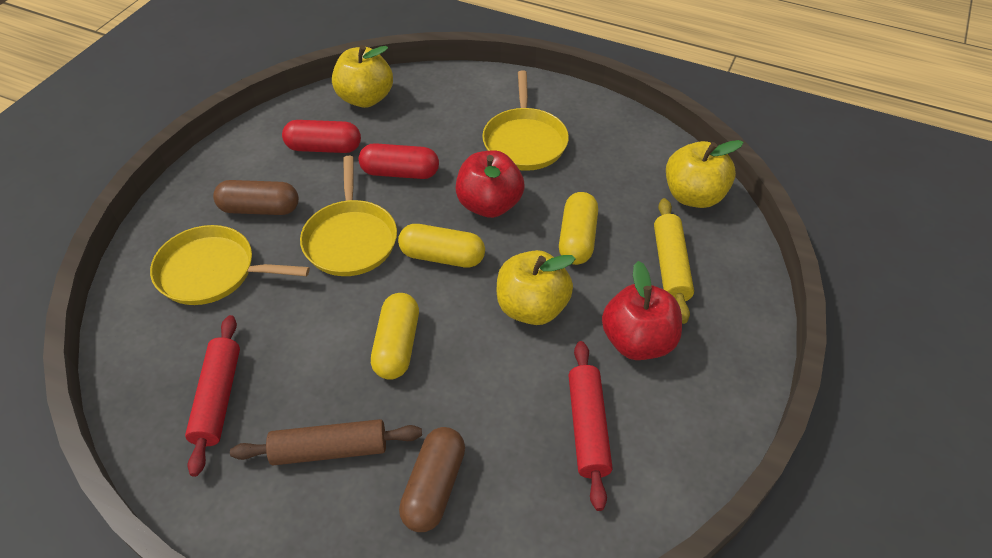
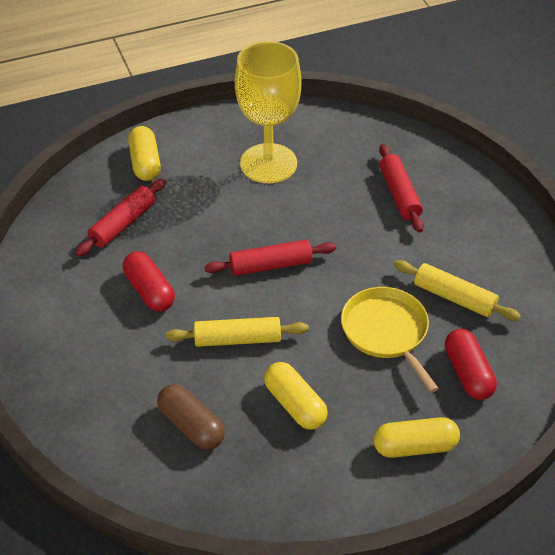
brown capsule: 2 -> 1
brown rolling pin: 1 -> 0
red apple: 2 -> 0
red rolling pin: 2 -> 3
yellow apple: 3 -> 0
yellow goblet: 0 -> 1
yellow pan: 3 -> 1
yellow rolling pin: 1 -> 2

